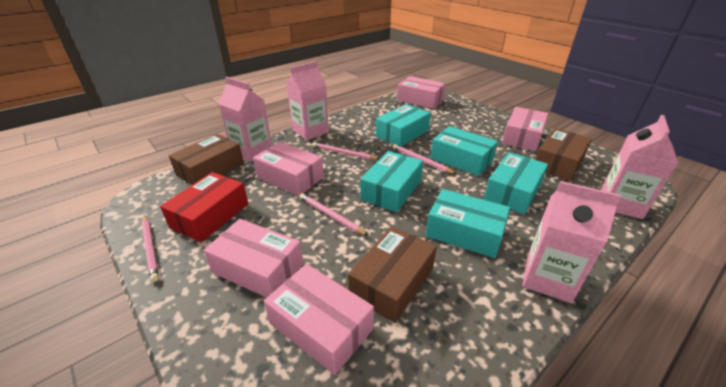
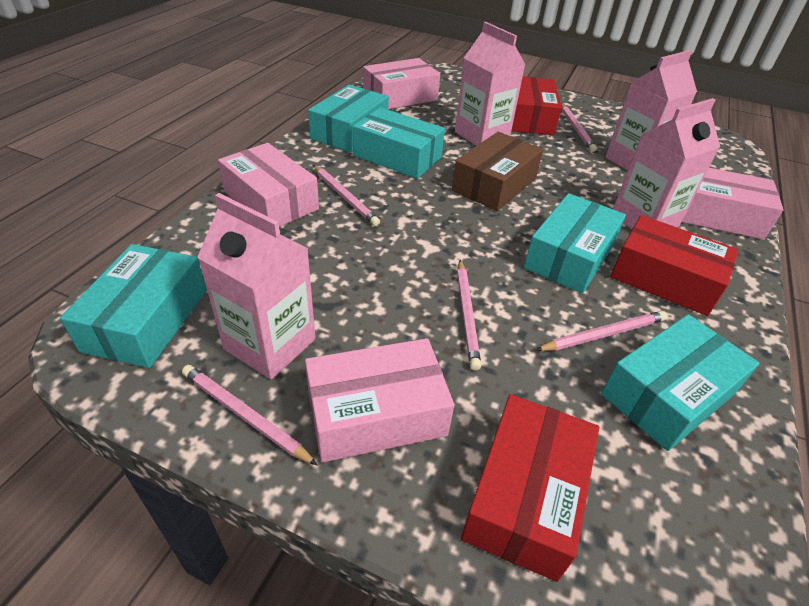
brown box: 3 -> 1
pink box: 5 -> 4
pink pencil: 4 -> 5
red box: 1 -> 3

